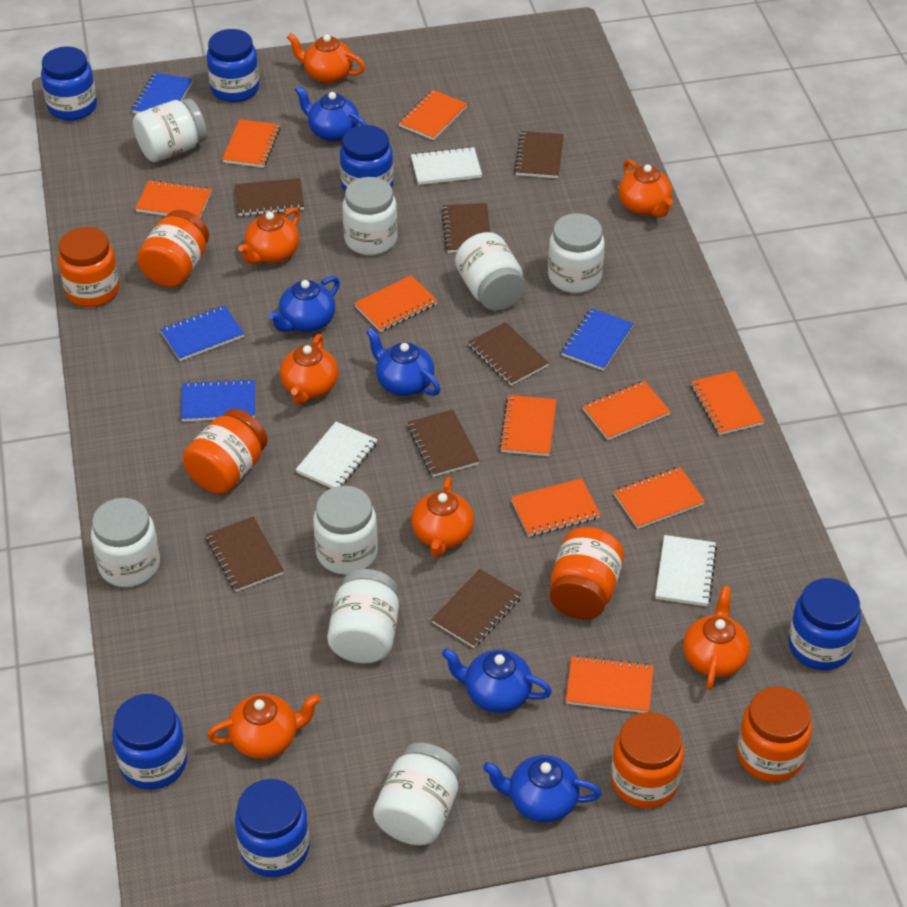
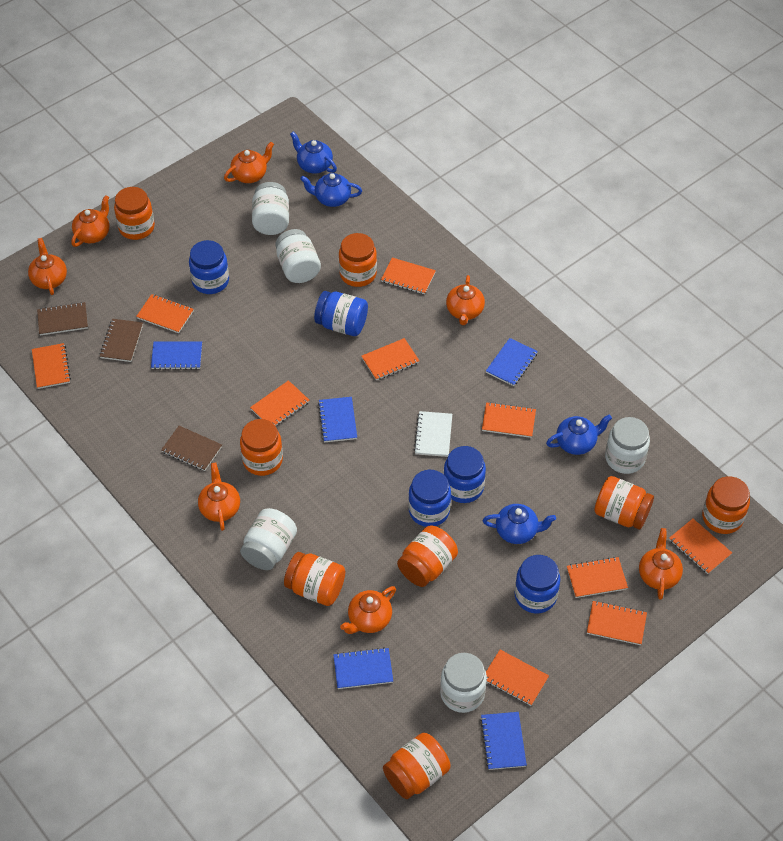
blue jar: 6 -> 5
blue notebook: 4 -> 5
blue teapot: 5 -> 4
brown notebook: 7 -> 3
orange jar: 6 -> 8
white jar: 8 -> 5
white notebook: 3 -> 1

